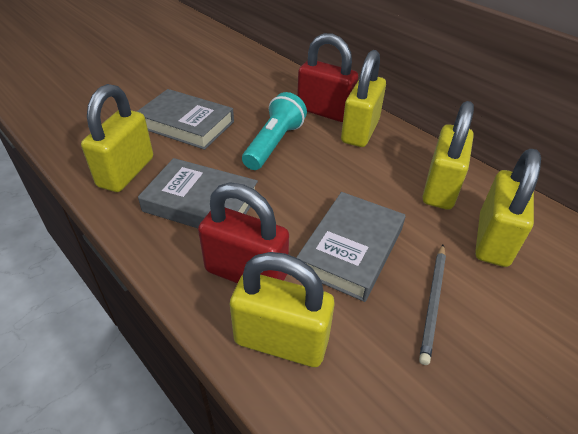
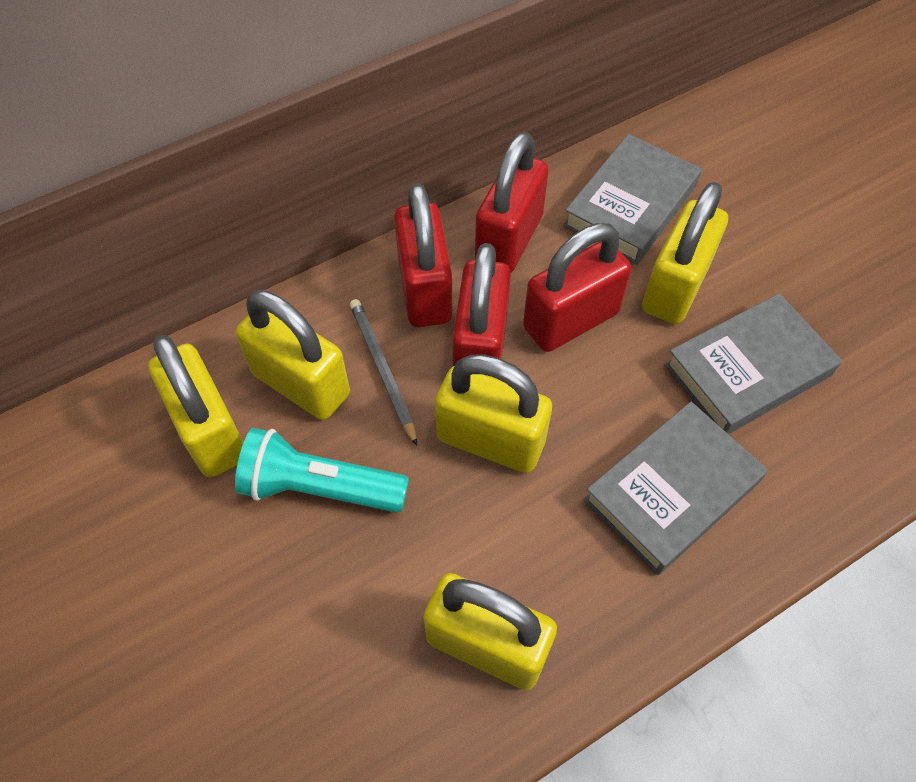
red padlock: 2 -> 4

